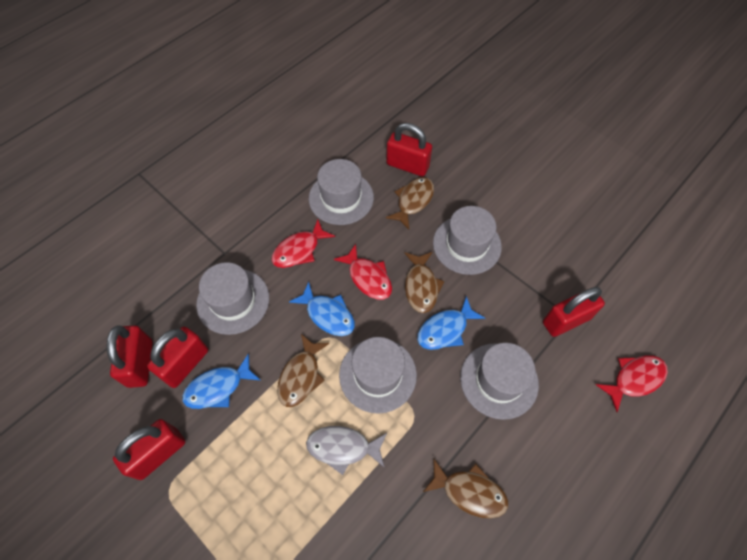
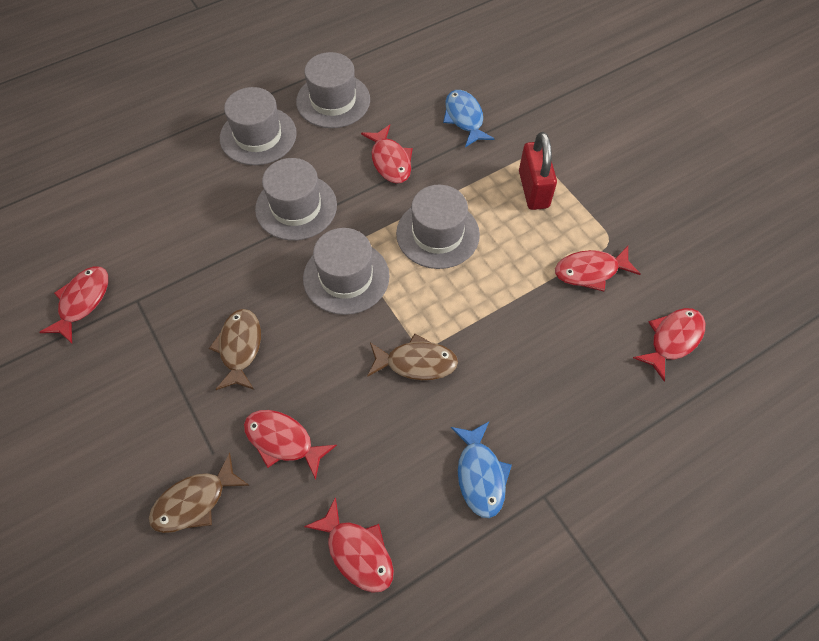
blue fish: 3 -> 2
brown fish: 4 -> 3
grey fish: 1 -> 0
red fish: 3 -> 6
red padlock: 5 -> 1

